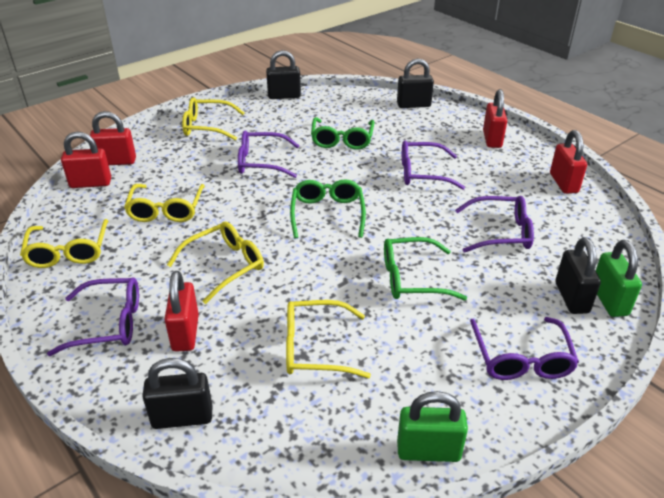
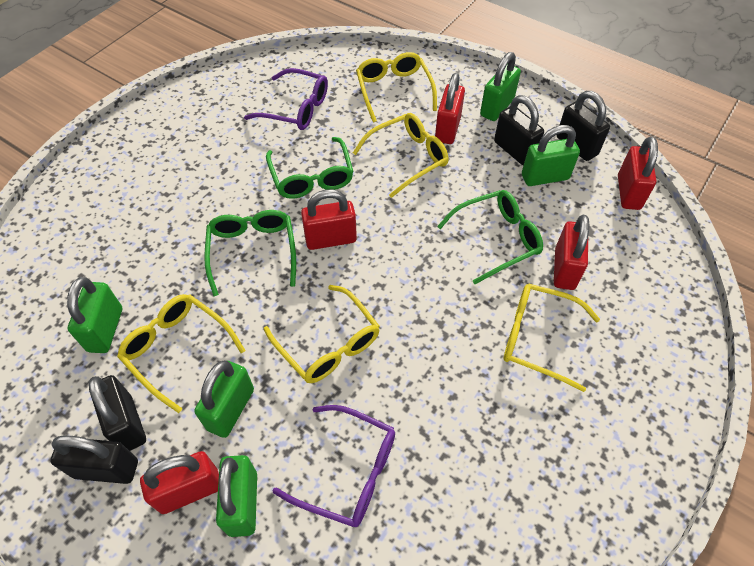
green padlock: 2 -> 5
purple glasses: 5 -> 2

